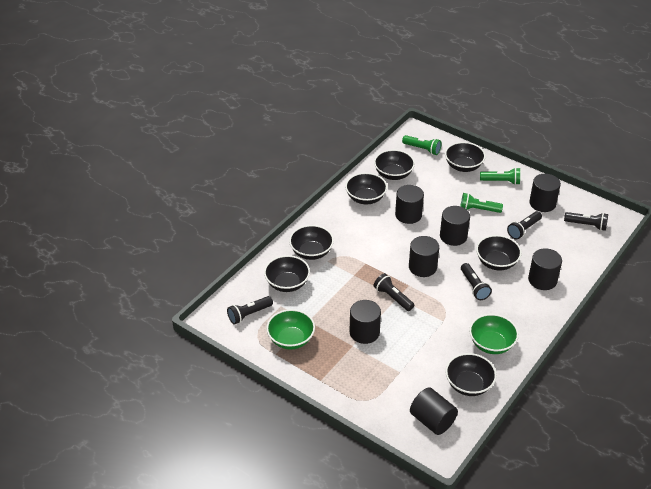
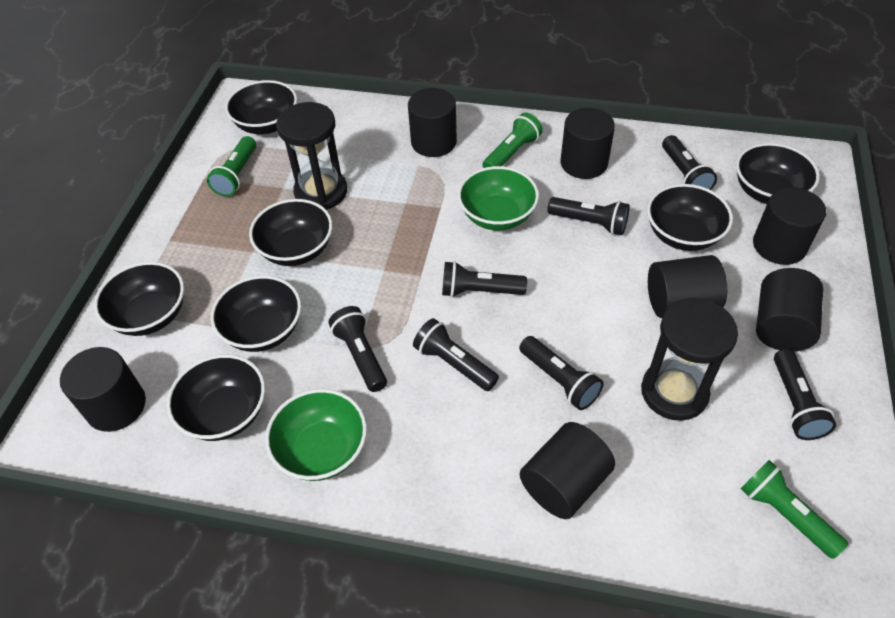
black flashlight: 5 -> 7
black hourglass: 0 -> 2

